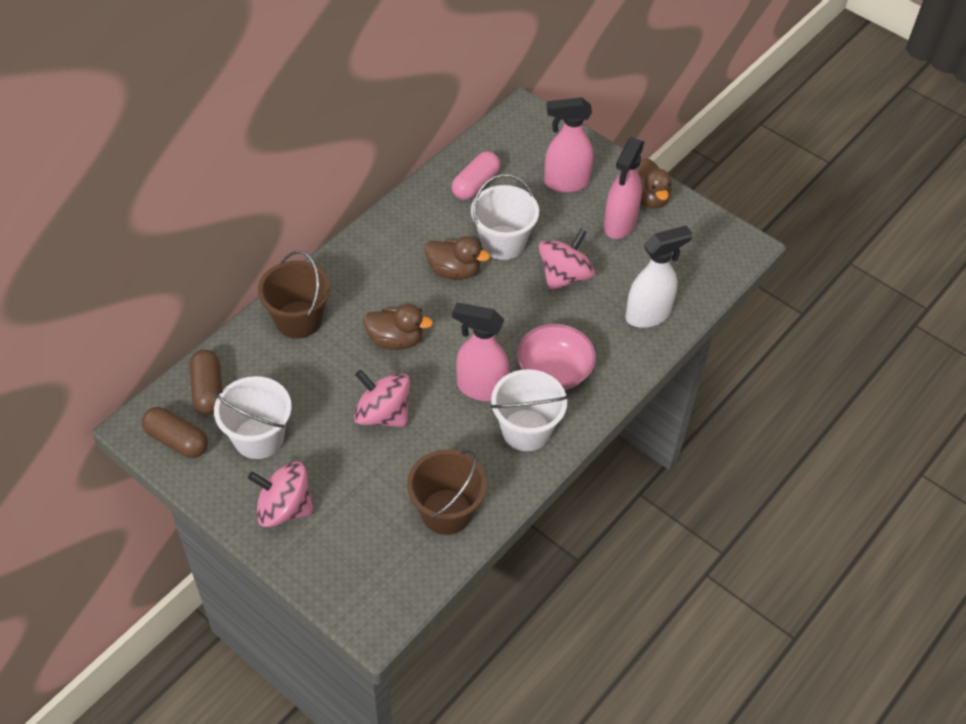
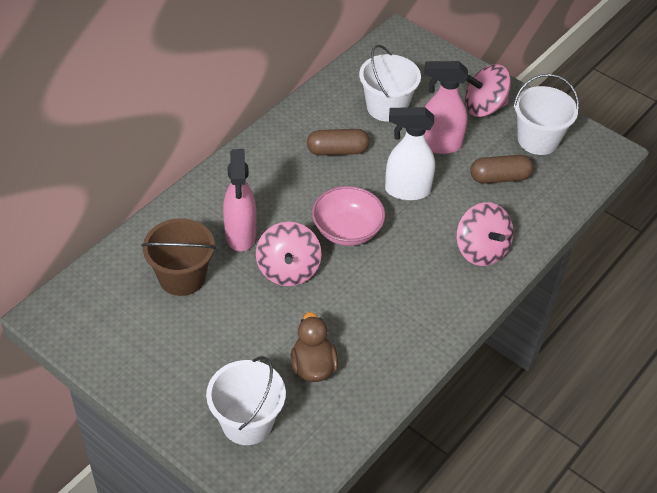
brown bucket: 2 -> 1
brown duck: 3 -> 1
pink capsule: 1 -> 0
pink spray bottle: 3 -> 2

